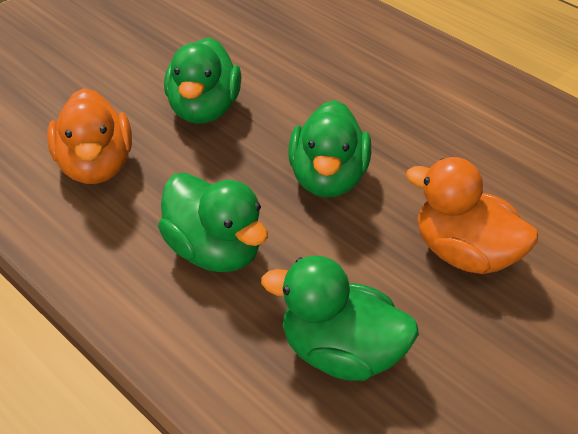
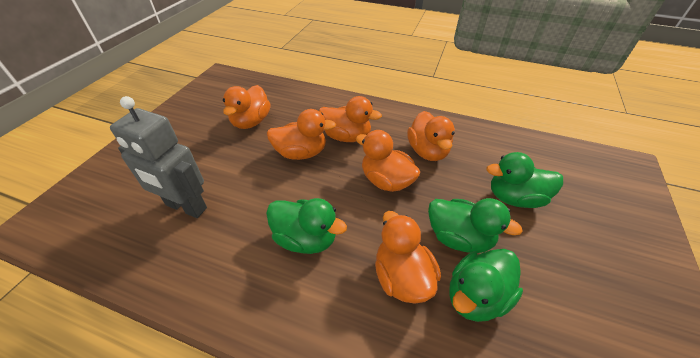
grey robot: 0 -> 1
orange duck: 2 -> 6

